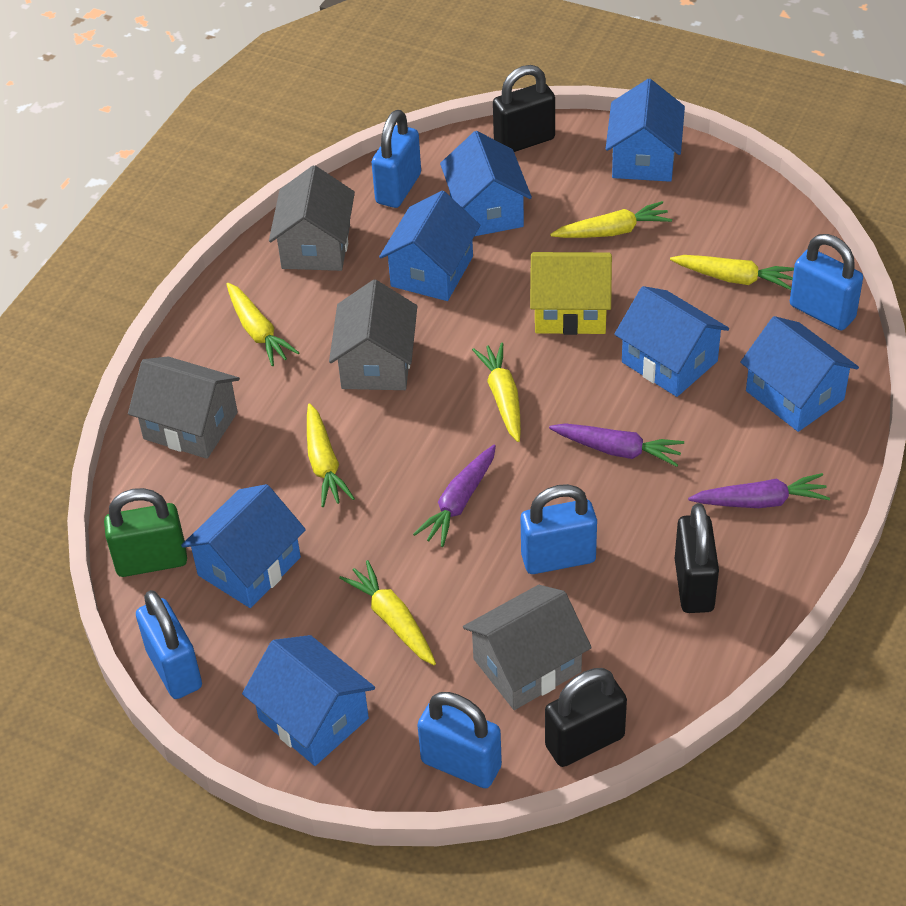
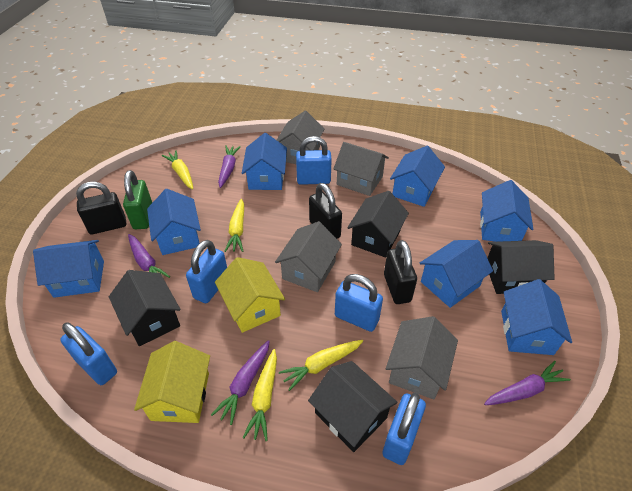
black house: 0 -> 4
purple carrot: 3 -> 4
yellow carrot: 6 -> 4
yellow house: 1 -> 2

